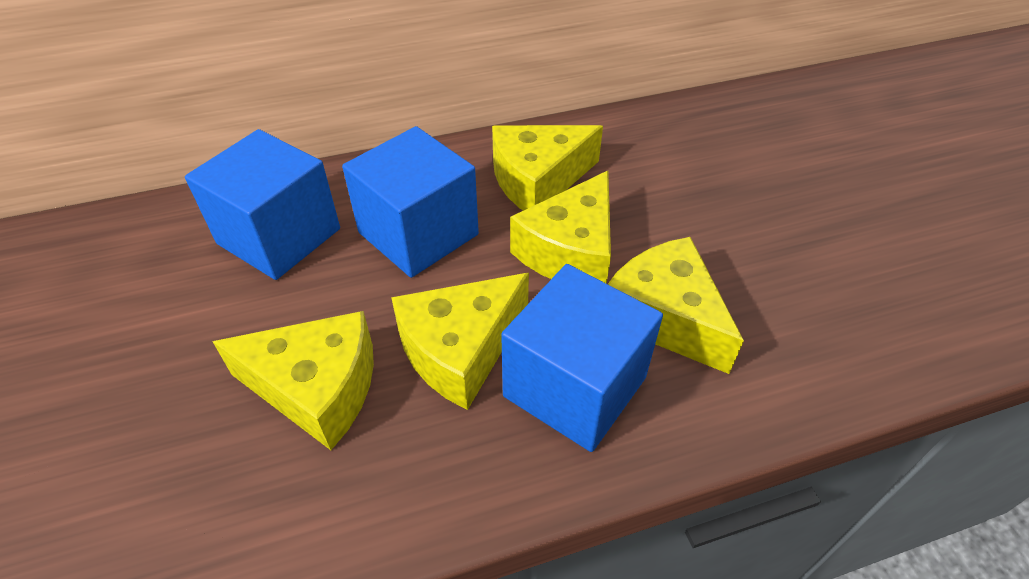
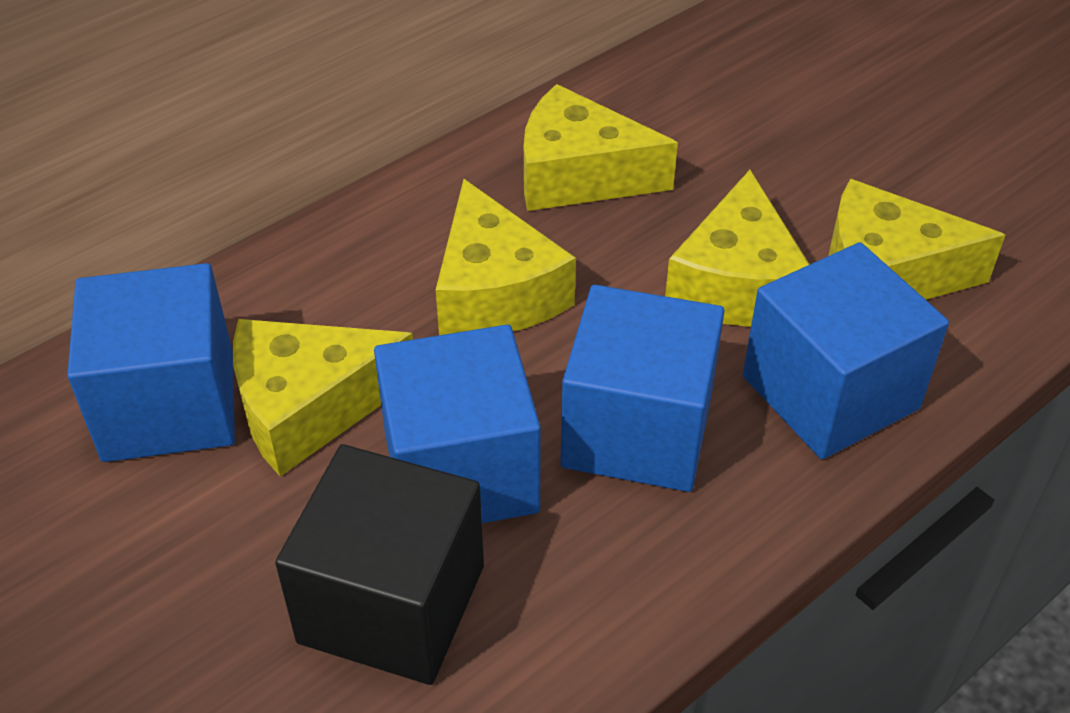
black cube: 0 -> 1
blue cube: 3 -> 4

